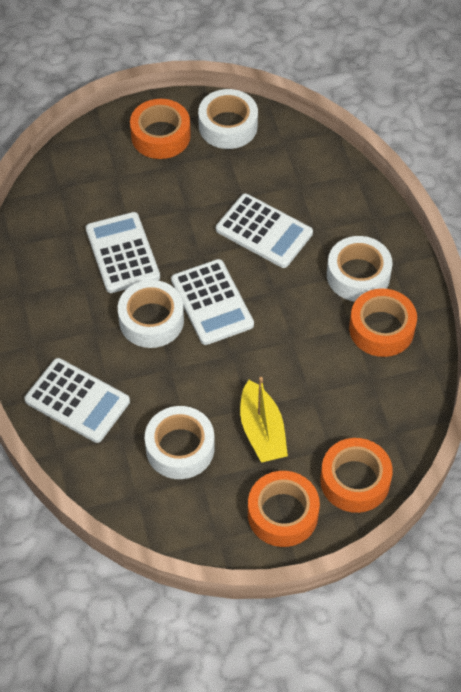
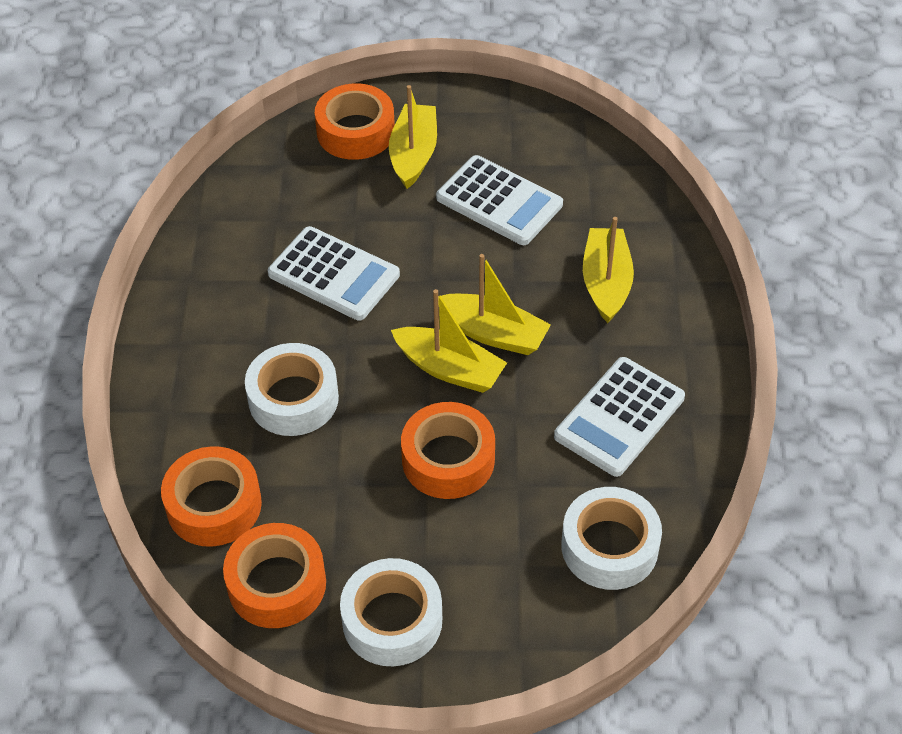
white calculator: 4 -> 3
white tape: 4 -> 3
yellow boat: 1 -> 4

